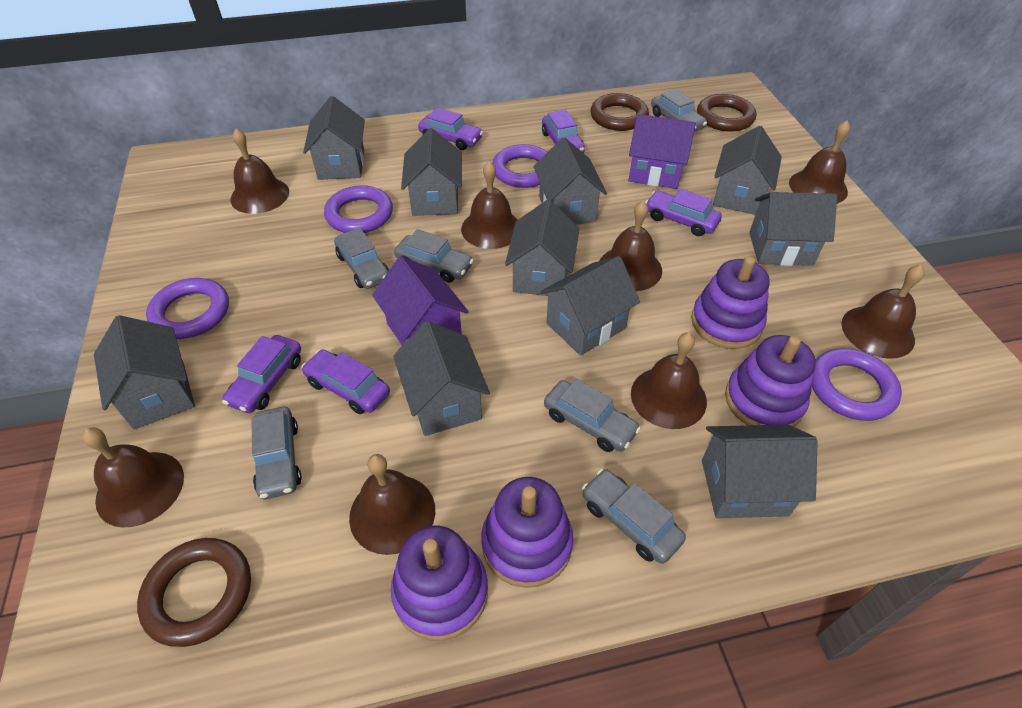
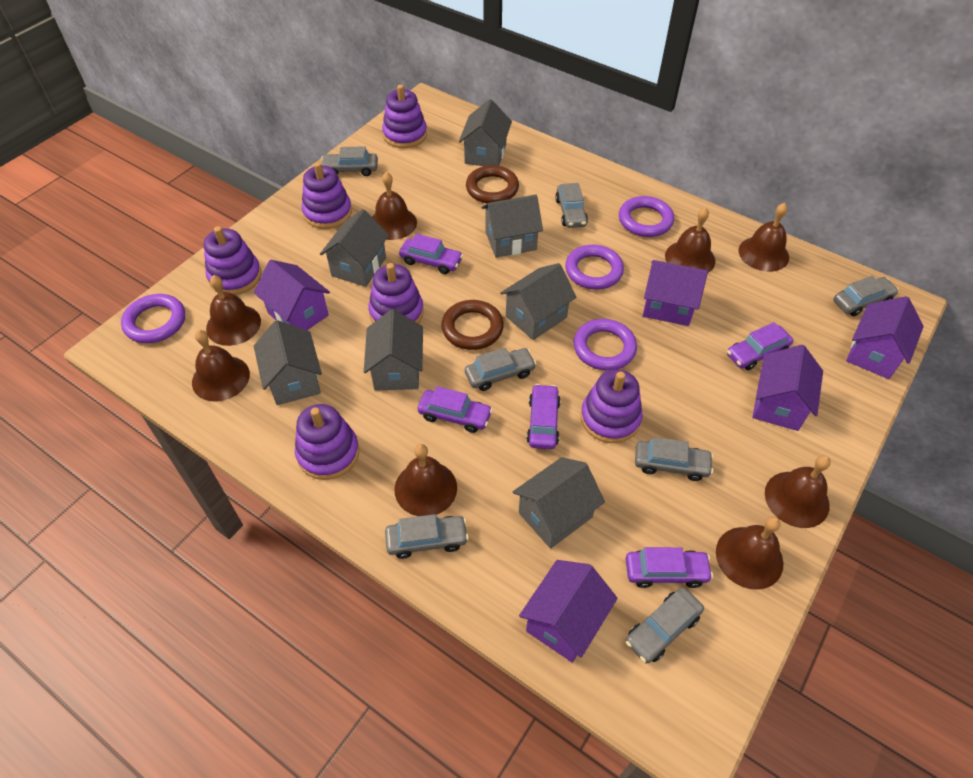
brown ring: 3 -> 2
grey car: 6 -> 7
grey house: 10 -> 7
purple house: 2 -> 5
purple stacking toy: 4 -> 6

